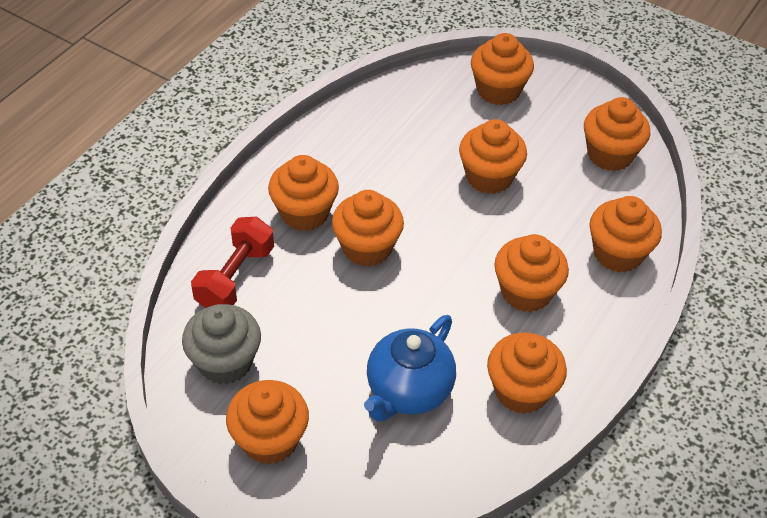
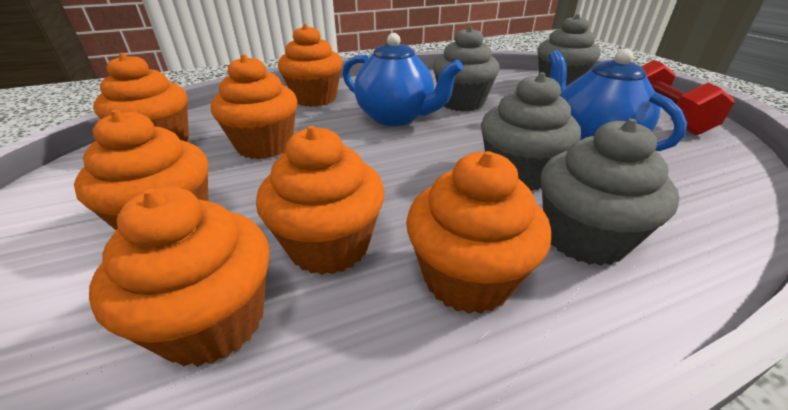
blue teapot: 1 -> 2
grey cupcake: 1 -> 4
orange cupcake: 9 -> 7

